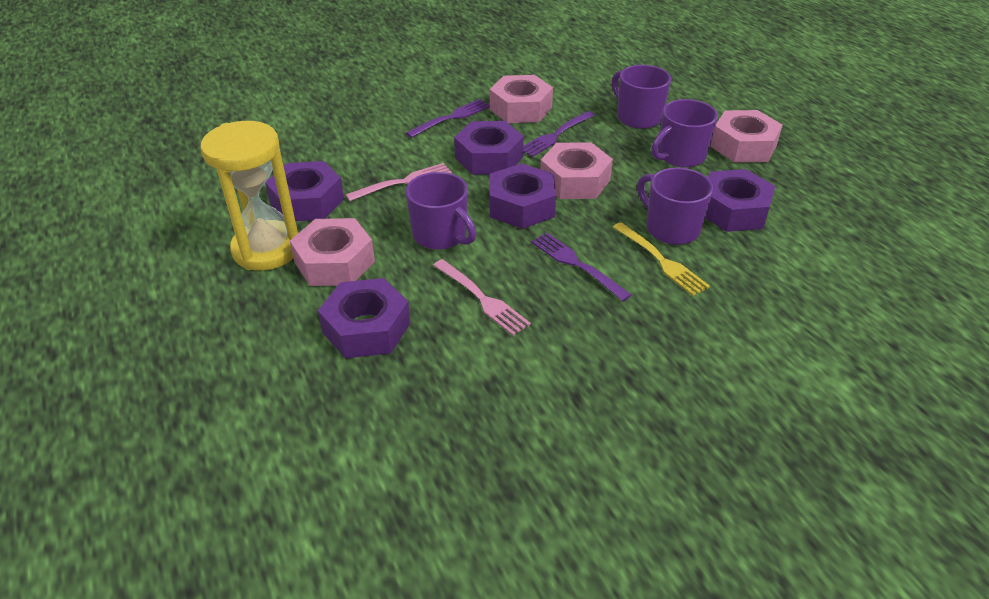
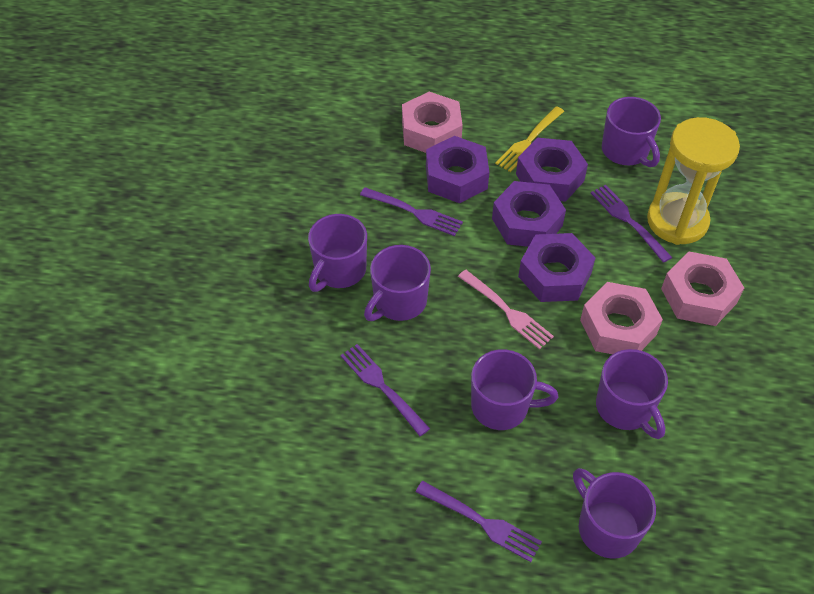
pink fork: 2 -> 1
pink nut: 4 -> 3
purple fork: 3 -> 4
purple mug: 4 -> 6
purple nut: 5 -> 4

